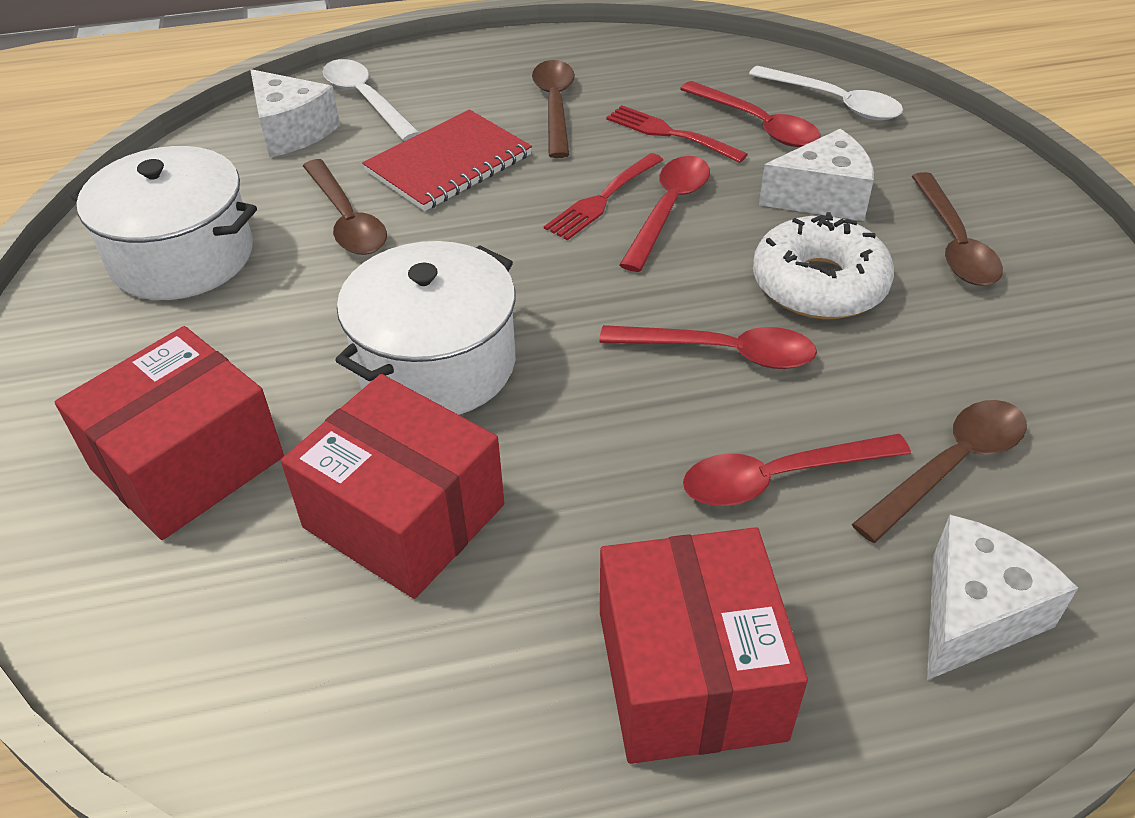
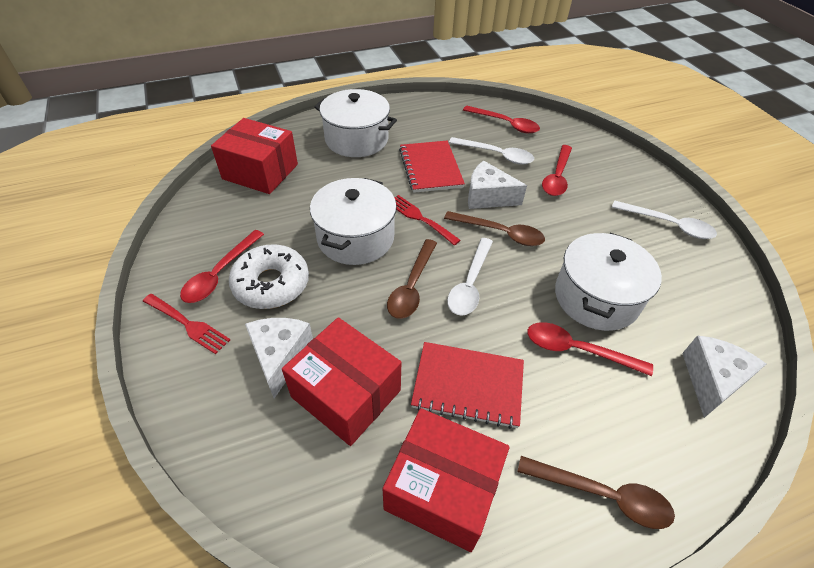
brown spoon: 4 -> 3
red notebook: 1 -> 2
white pot: 2 -> 3
white spoon: 2 -> 3

